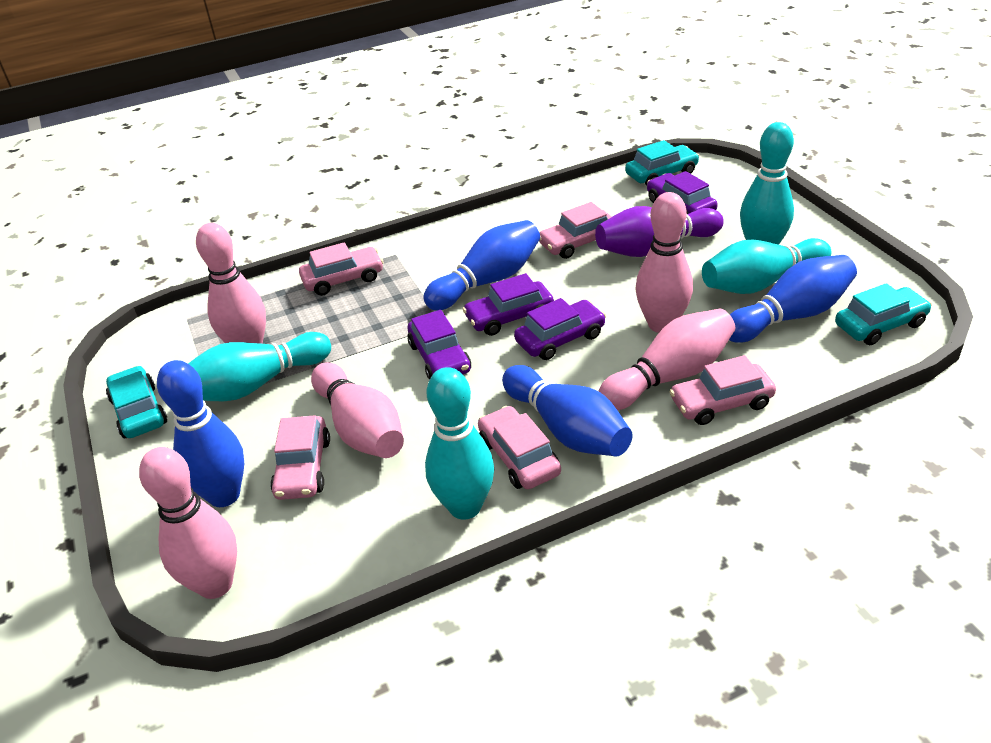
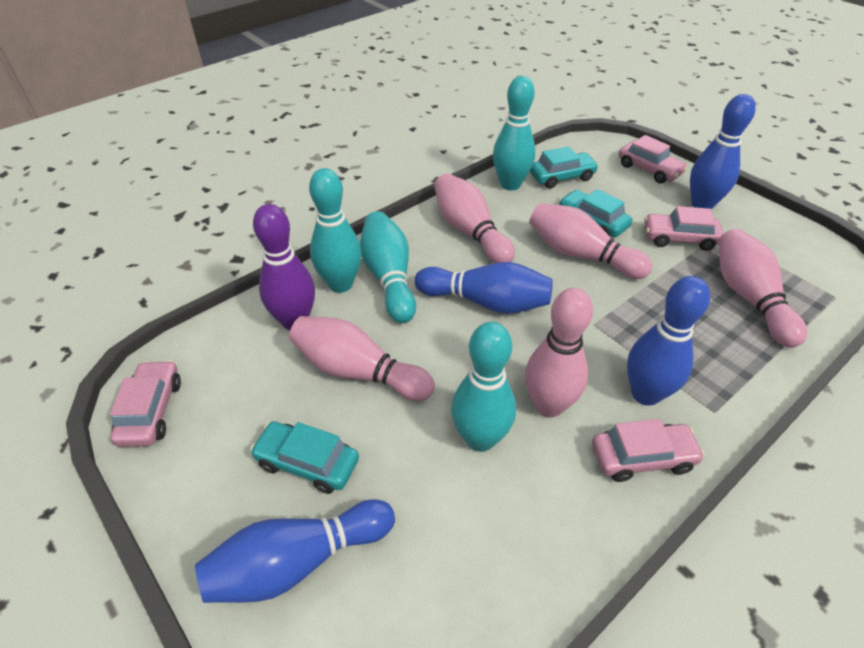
pink car: 5 -> 4
purple car: 4 -> 0

